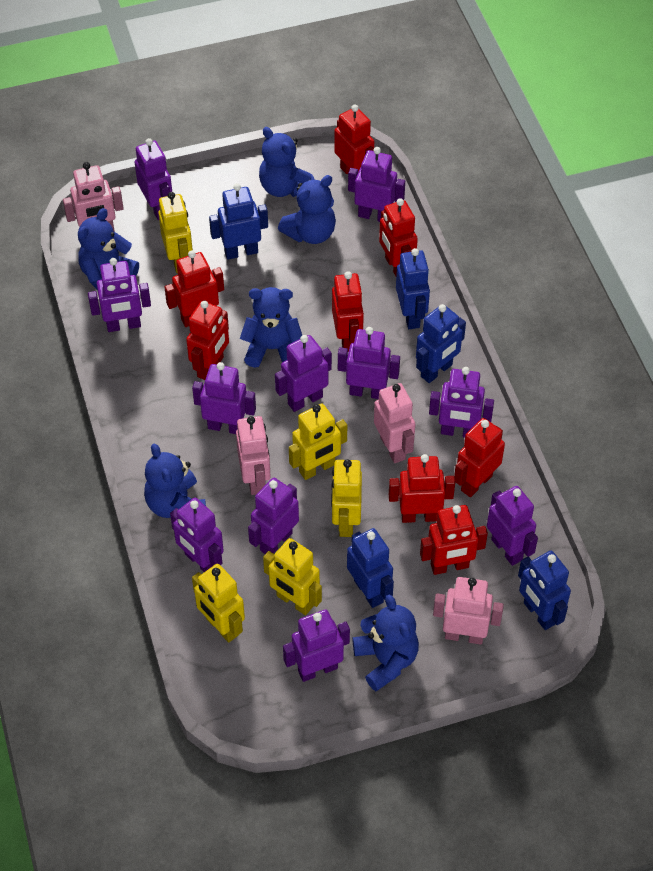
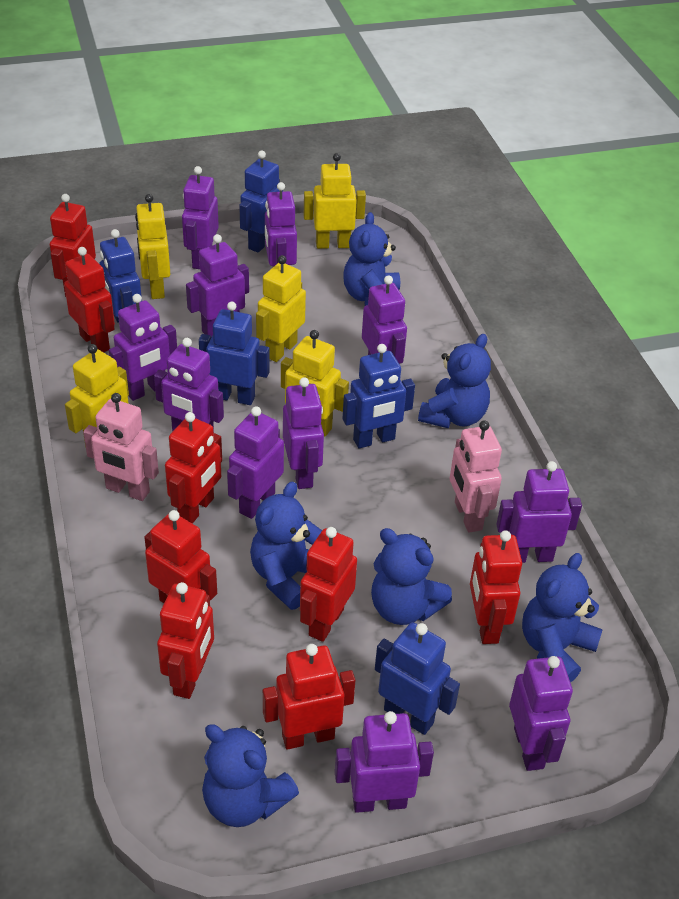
pink robot: 4 -> 2

